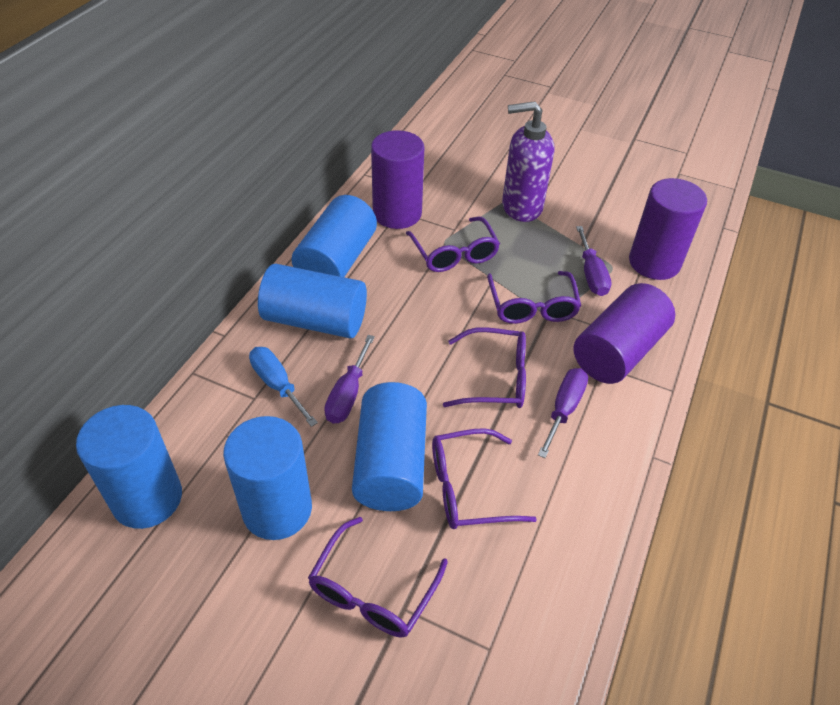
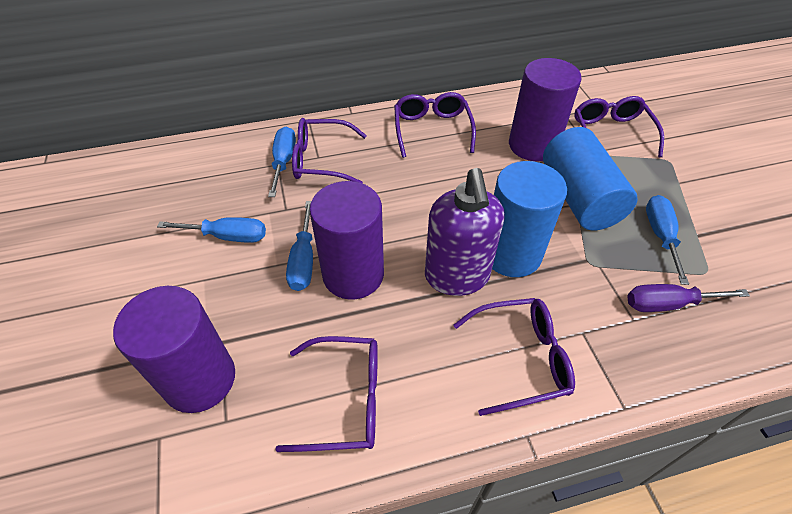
blue cylinder: 5 -> 2
blue screwdriver: 1 -> 4
purple screwdriver: 3 -> 1

